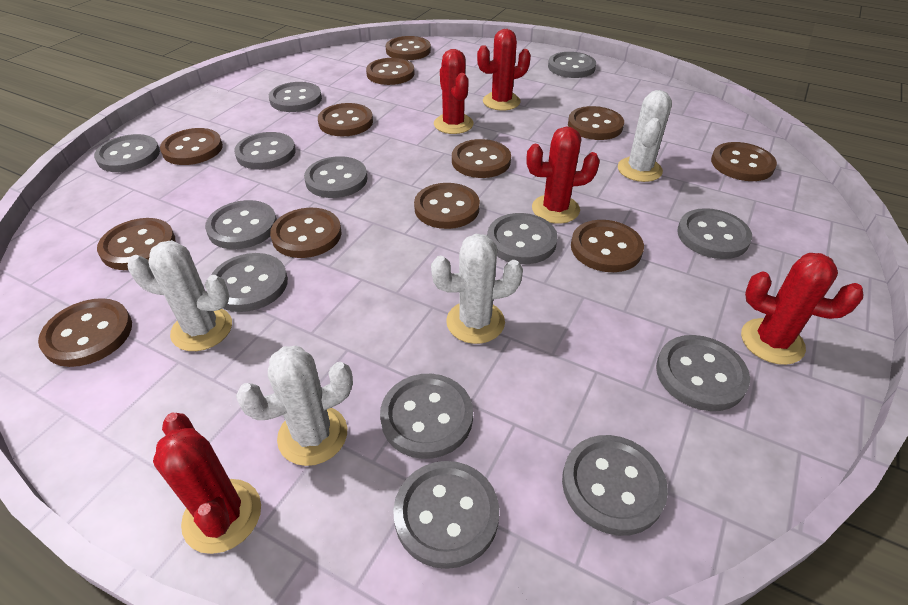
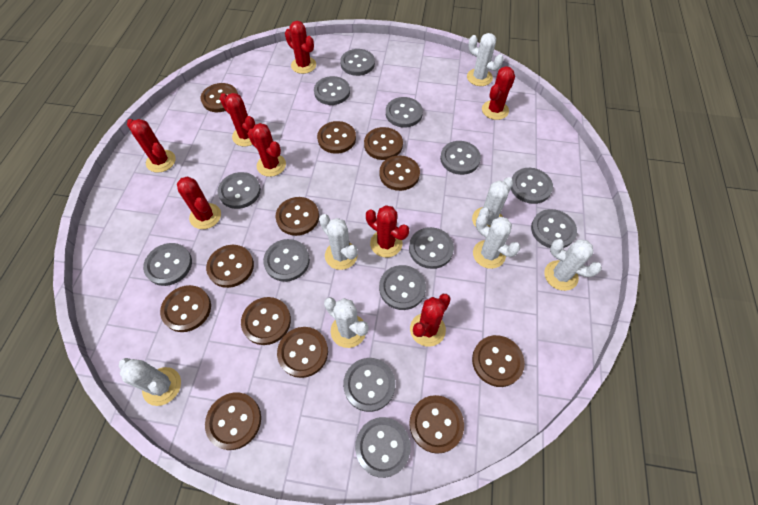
red cactus: 5 -> 8
white cactus: 4 -> 7

